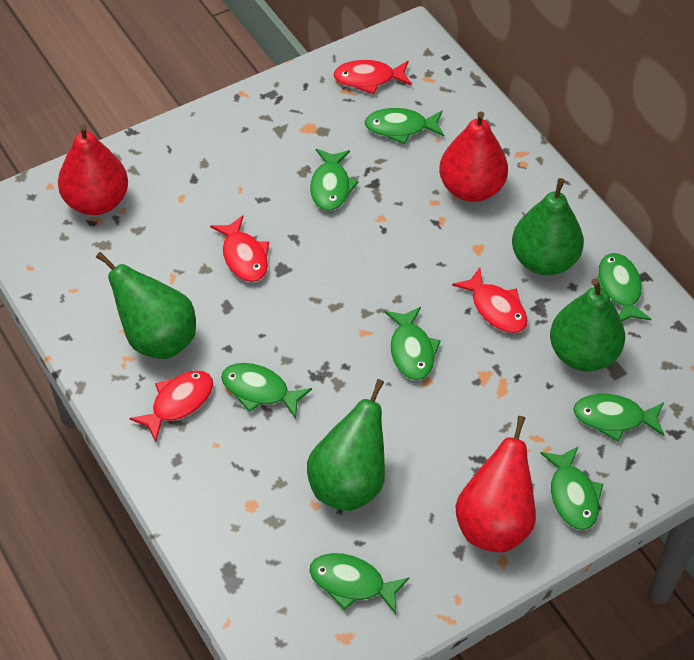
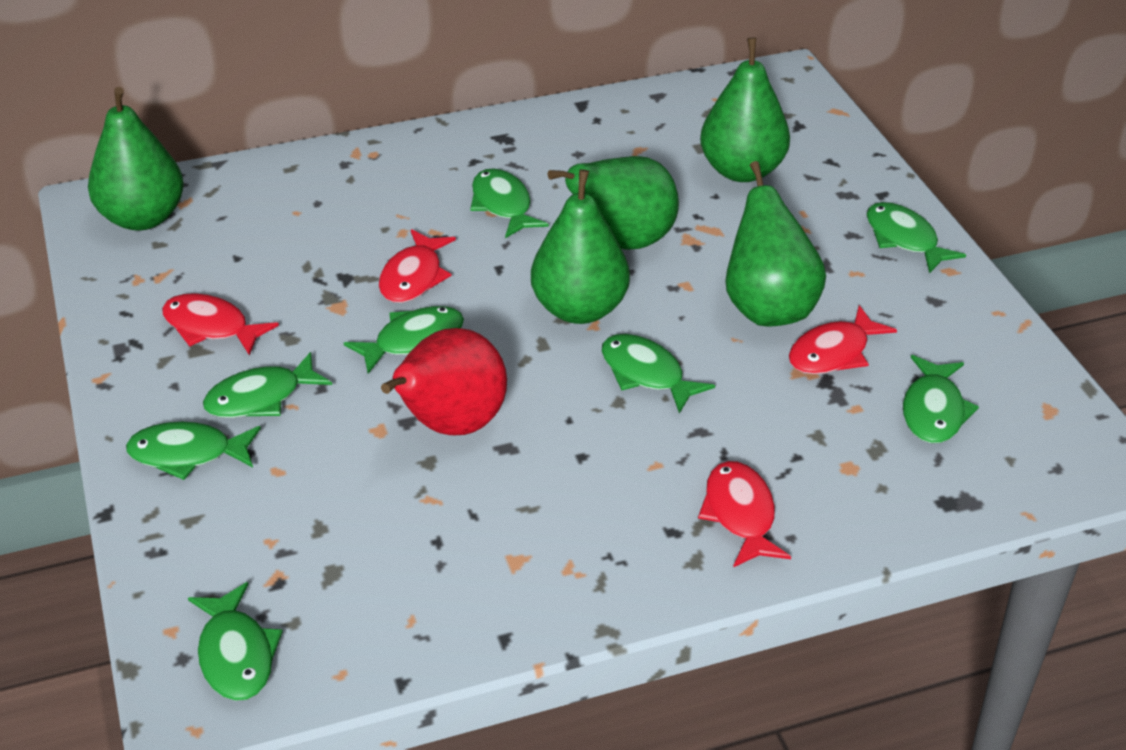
green pear: 4 -> 5
red pear: 3 -> 1

